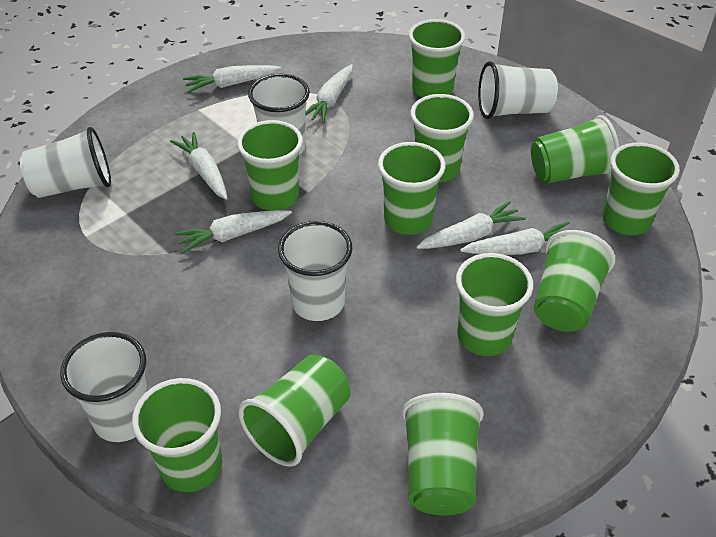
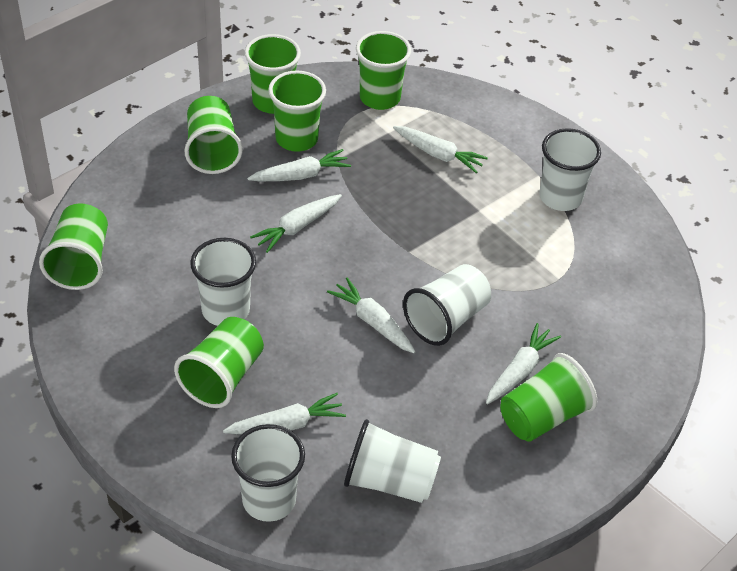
green cup: 11 -> 7

